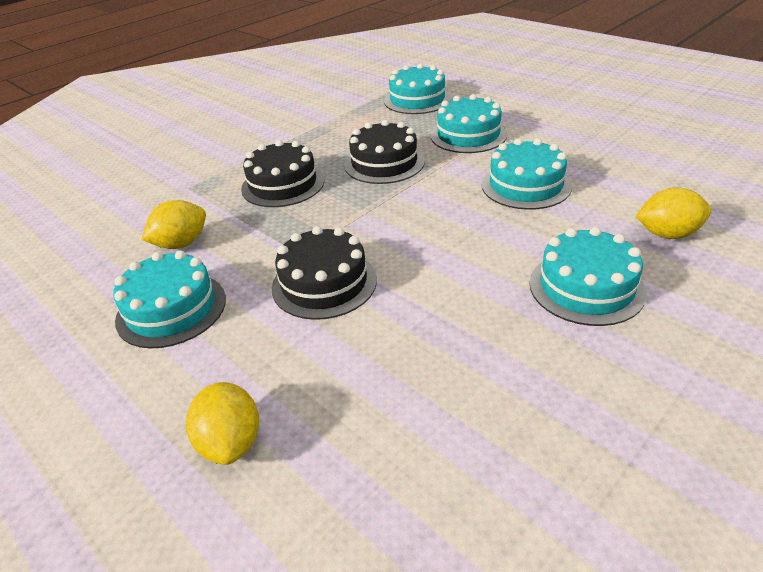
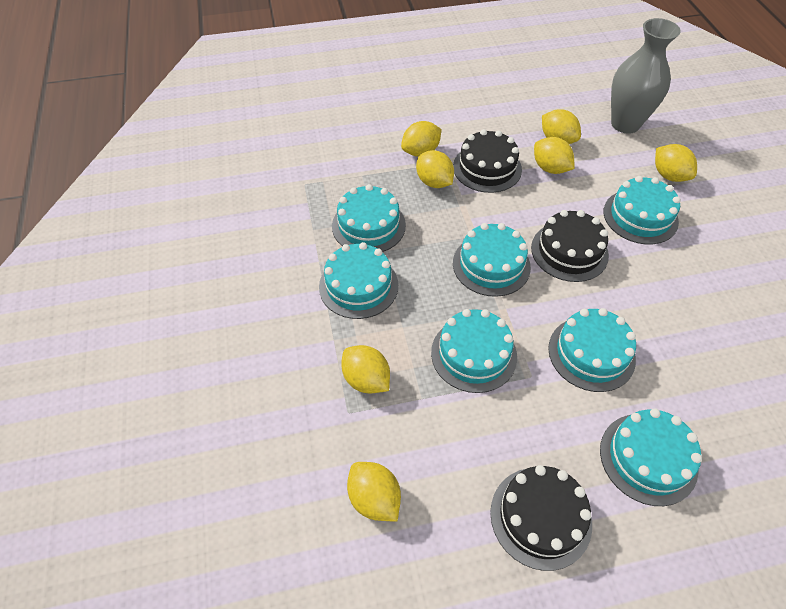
grey vase: 0 -> 1
turquoise cake: 5 -> 7
yellow lemon: 3 -> 7

